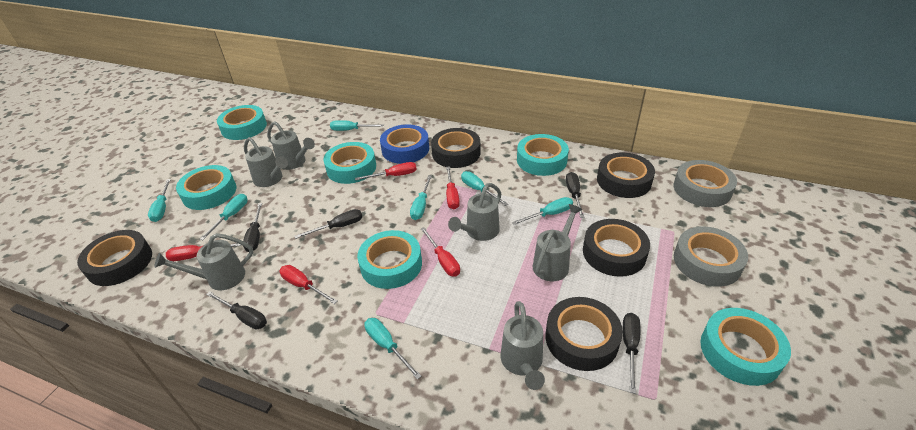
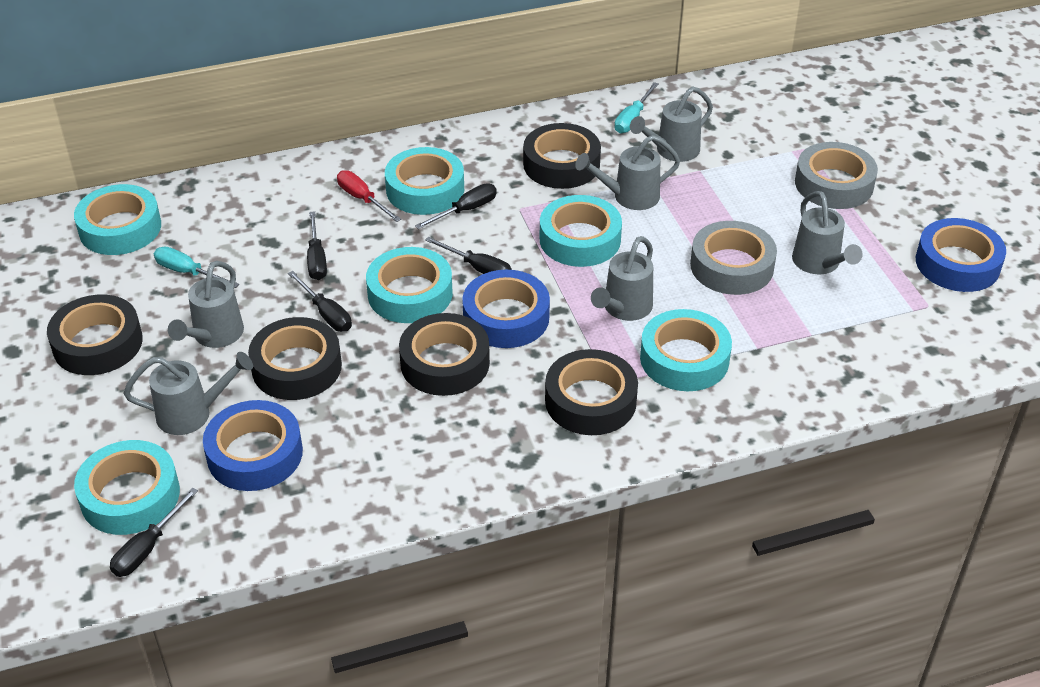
blue tape: 1 -> 3
red screwdriver: 5 -> 1
turquoise screwdriver: 7 -> 2

